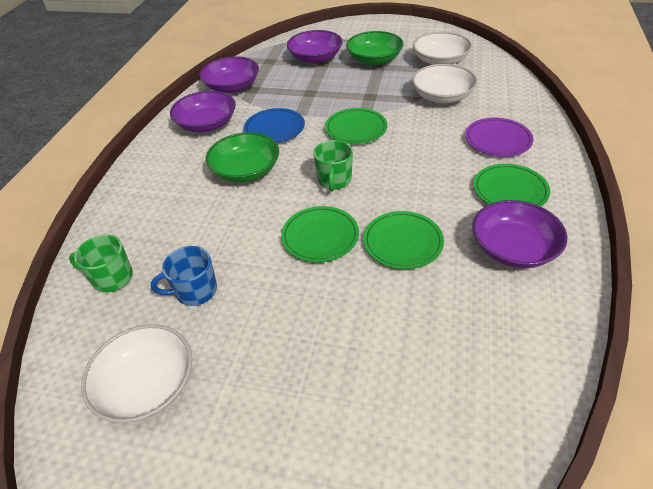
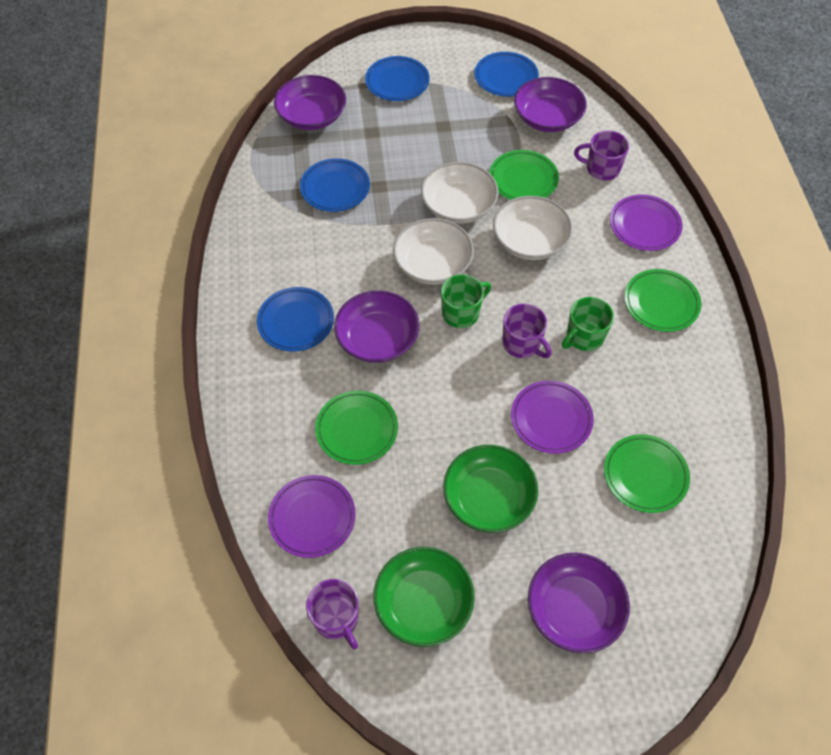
blue mug: 1 -> 0
blue plate: 1 -> 4
purple mug: 0 -> 3
purple plate: 1 -> 3

